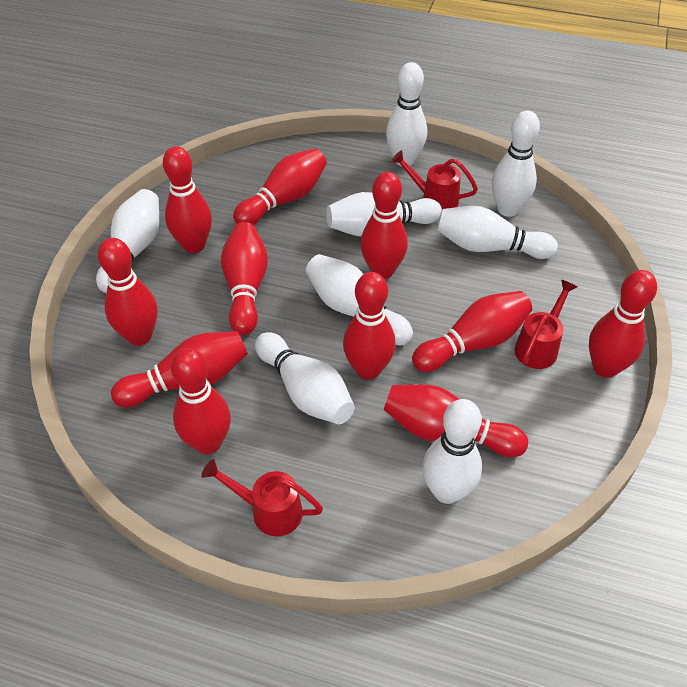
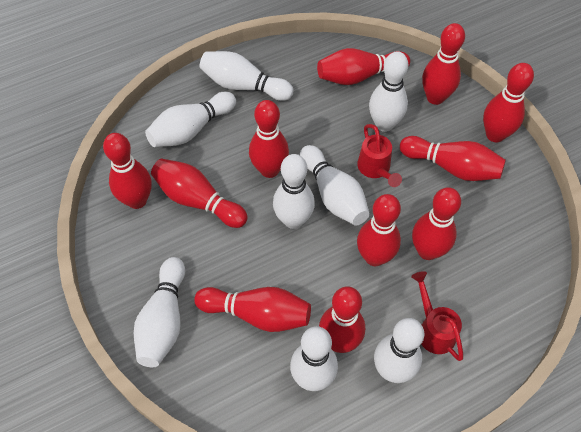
red watering can: 3 -> 2

